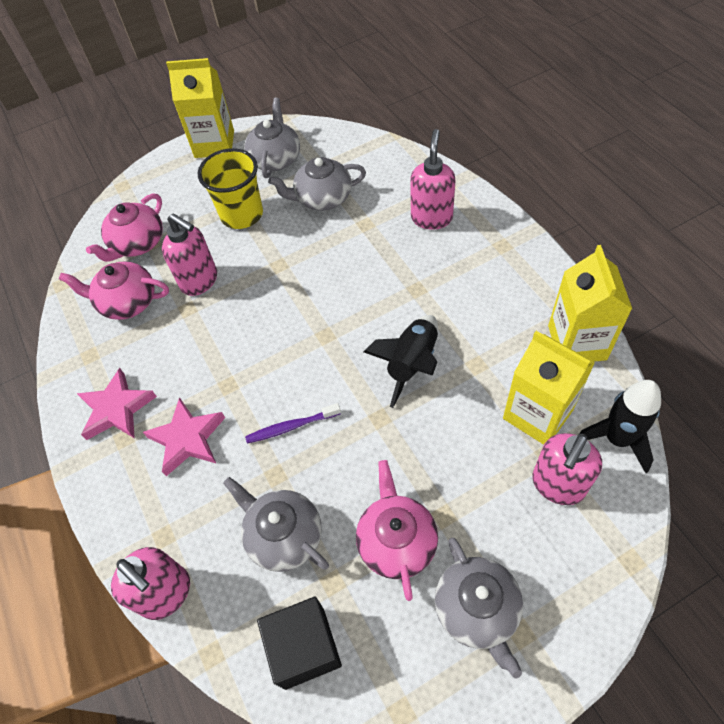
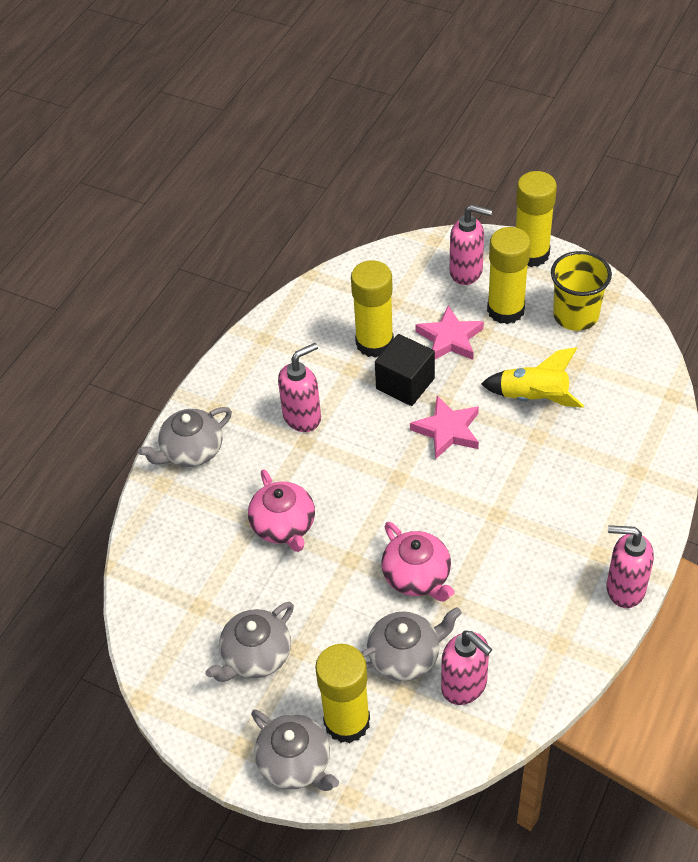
black rocket: 2 -> 0
pink teapot: 3 -> 2
purple toothbrush: 1 -> 0
yellow carton: 3 -> 0
yellow glue stick: 0 -> 4
yellow rocket: 0 -> 1

